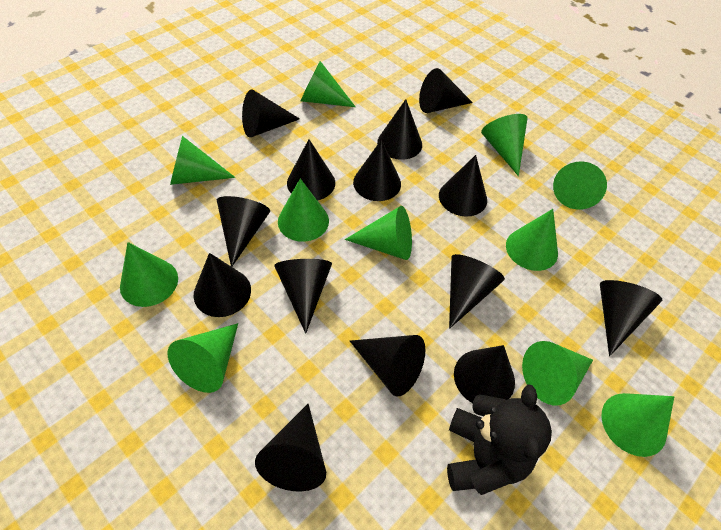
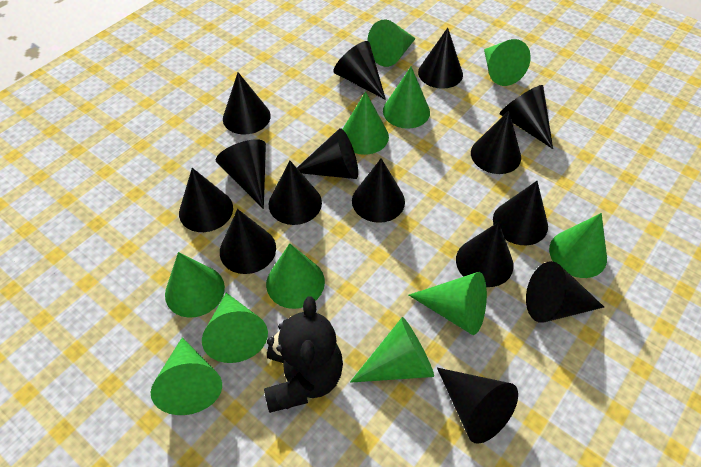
black cone: 14 -> 15

